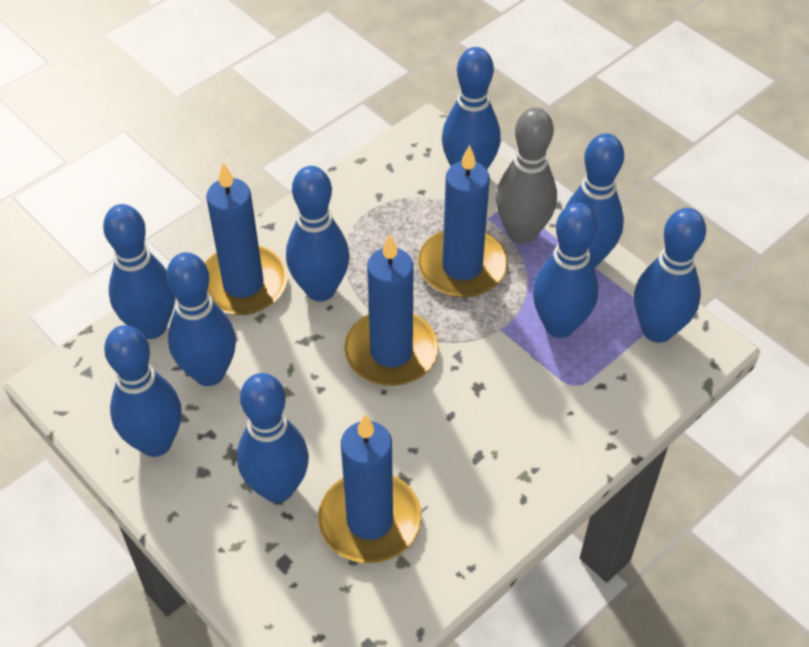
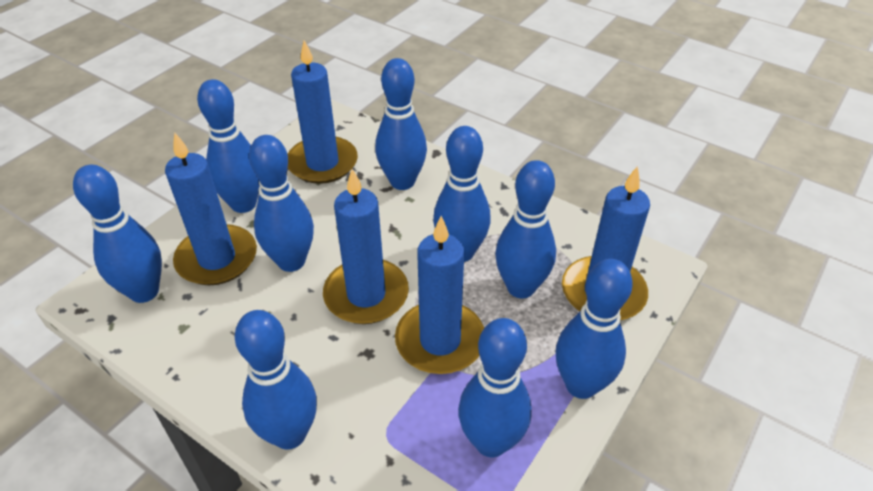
blue candle: 4 -> 5
grey bowling pin: 1 -> 0

